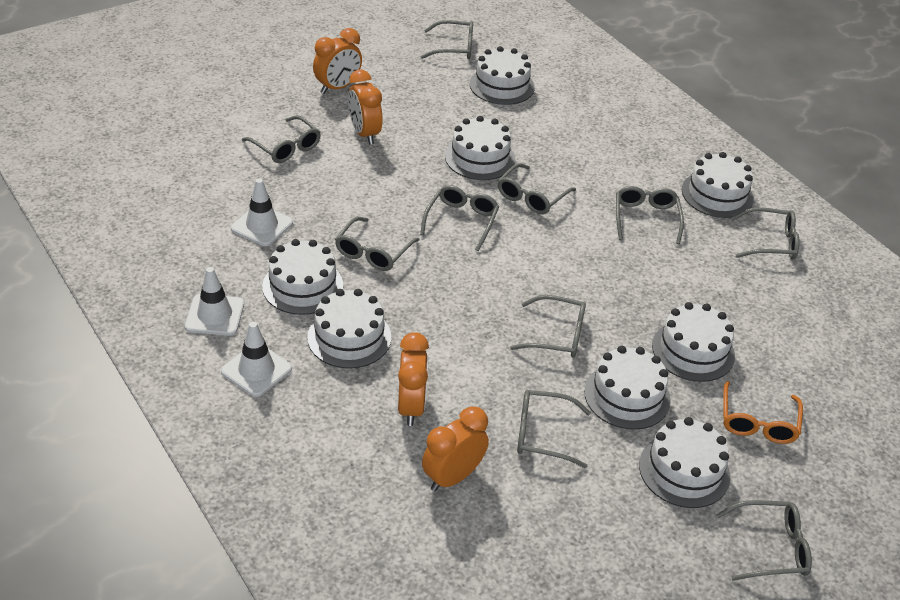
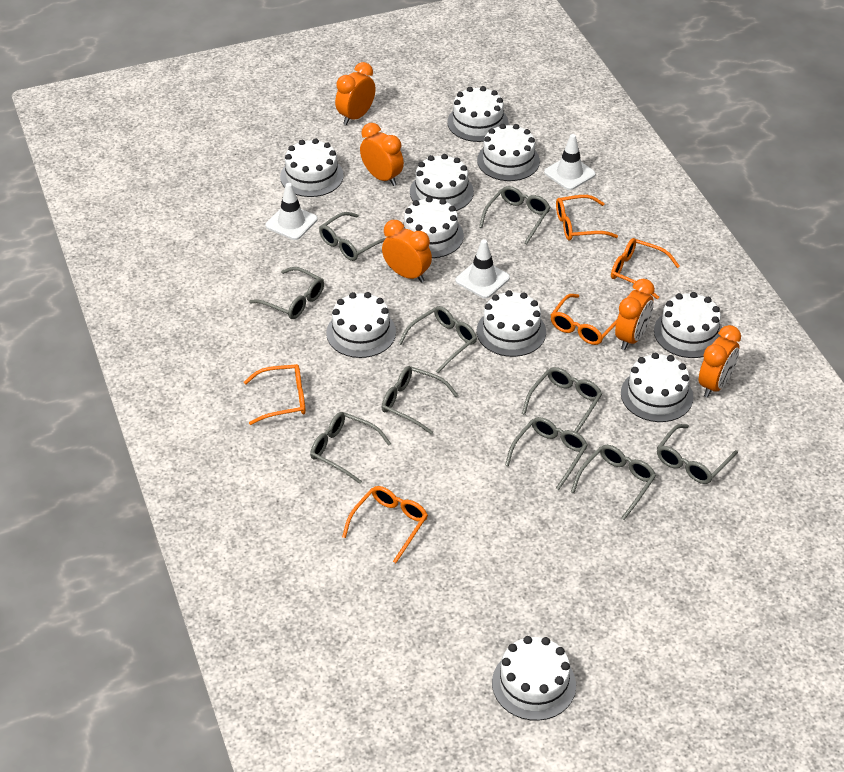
orange clock: 4 -> 5
orange glasses: 1 -> 5
white cake: 8 -> 10

